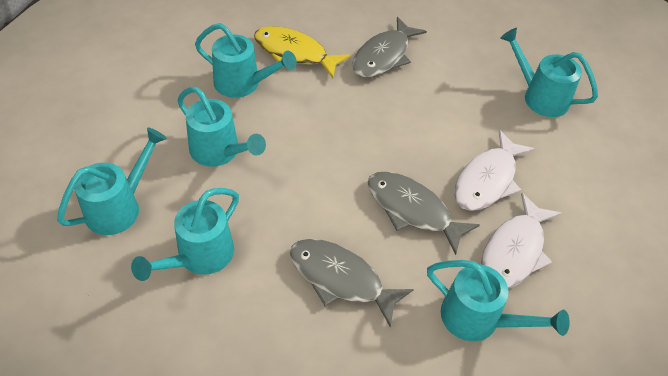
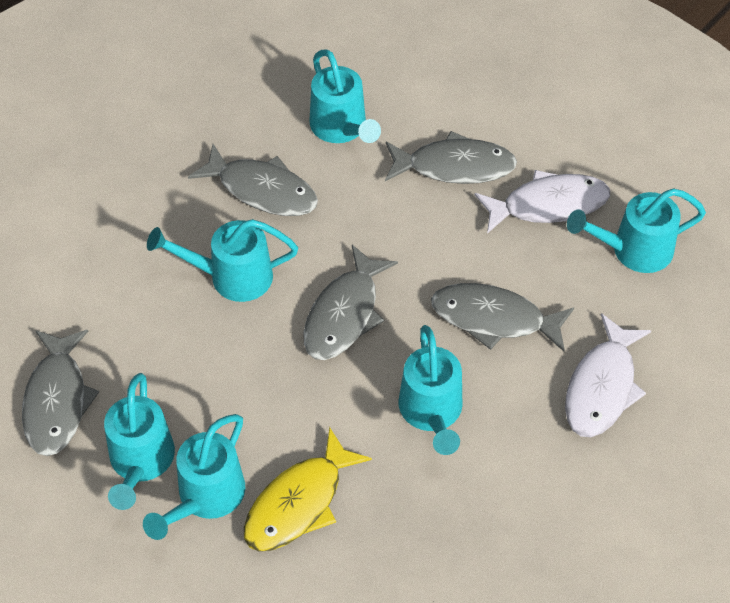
grey fish: 3 -> 5

